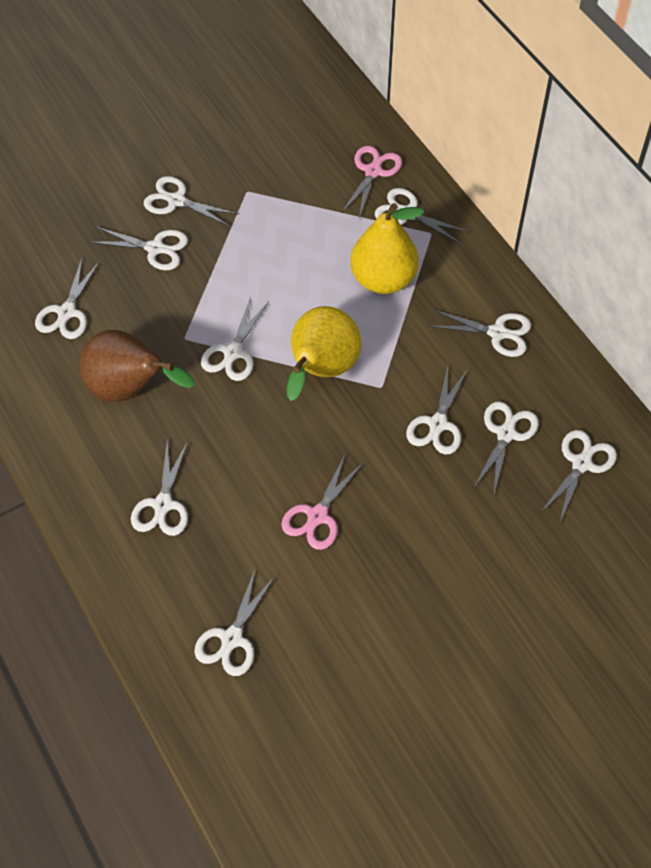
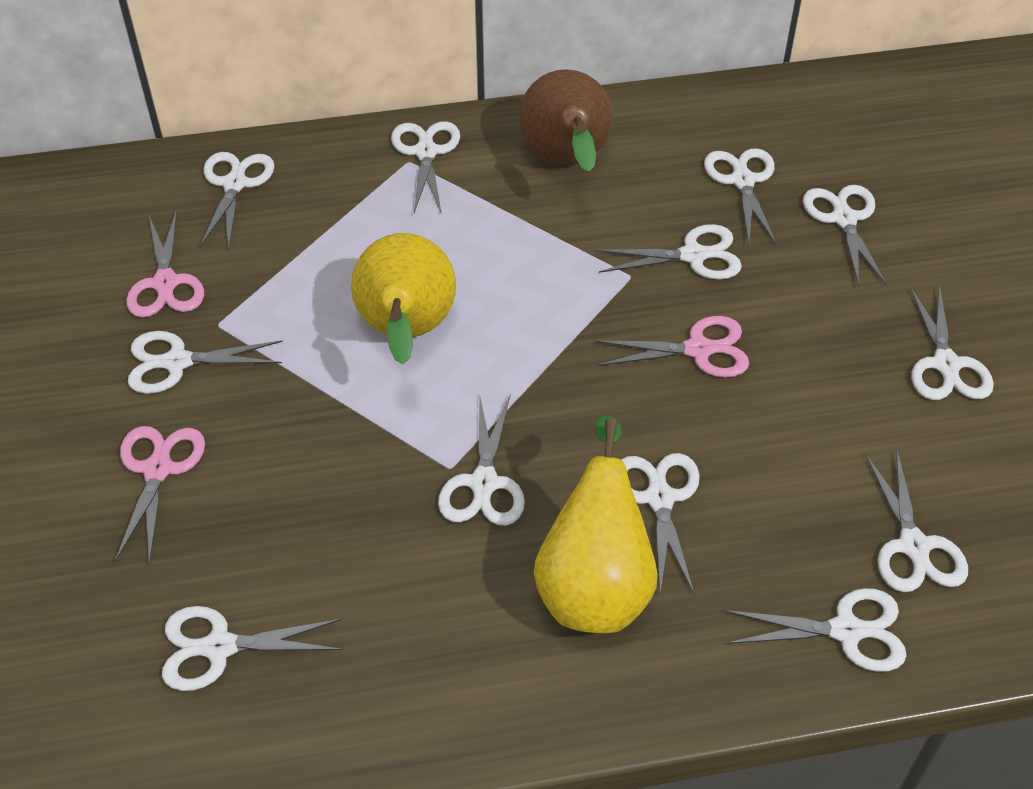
pink scissors: 2 -> 3
white scissors: 11 -> 12

